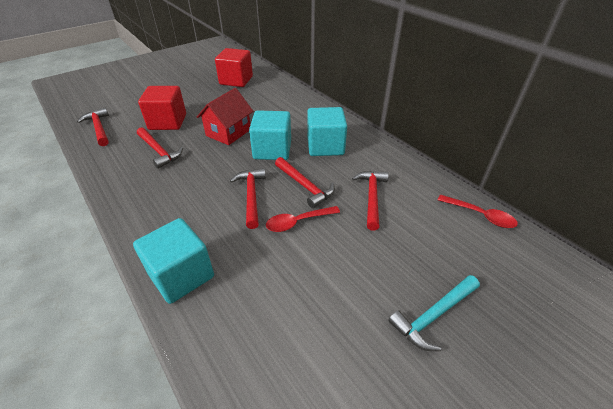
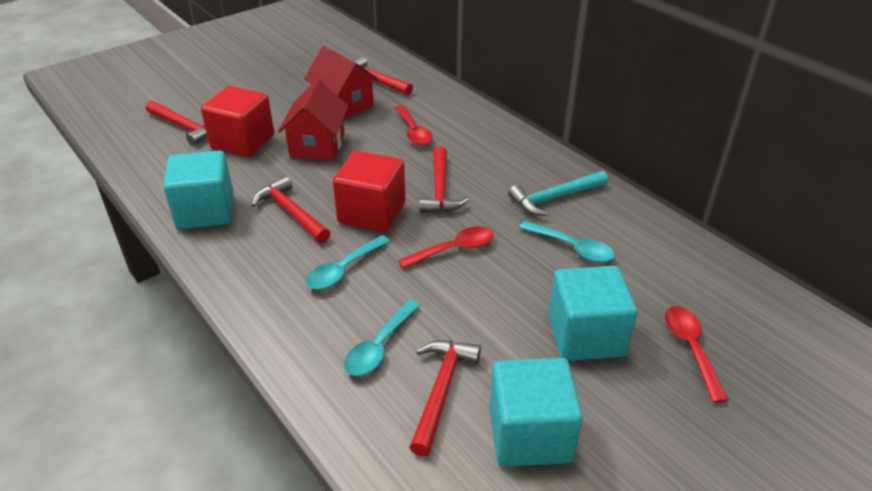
red house: 1 -> 2
red spoon: 2 -> 3
turquoise spoon: 0 -> 3

